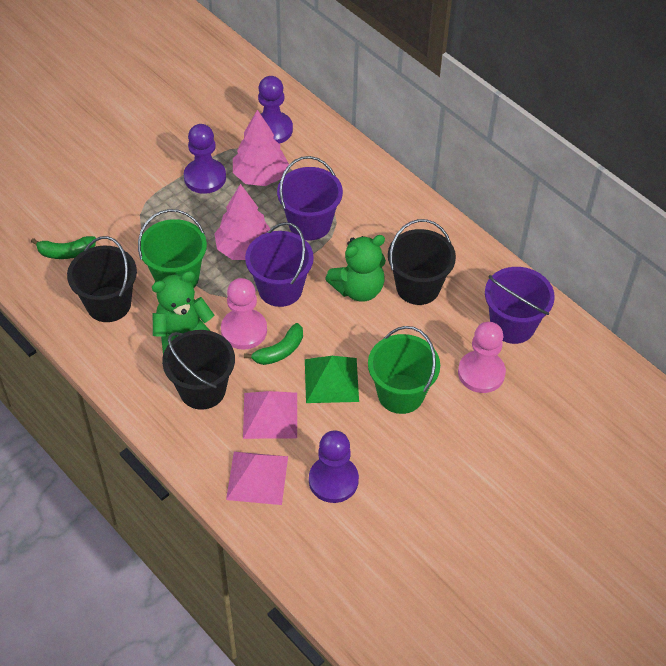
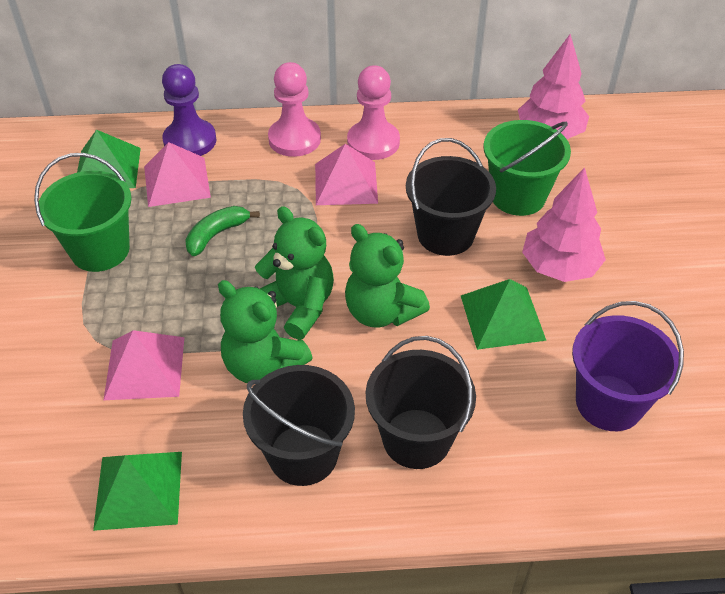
green banana: 2 -> 1
green pyramid: 1 -> 3
green teddy bear: 2 -> 3
pink pyramid: 2 -> 3
purple bucket: 3 -> 1
purple pawn: 3 -> 1

